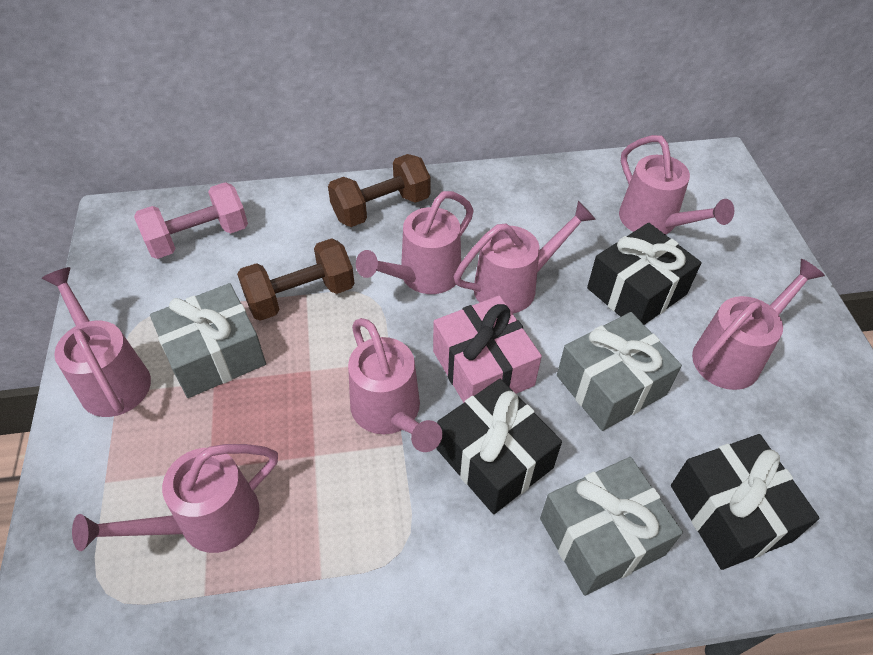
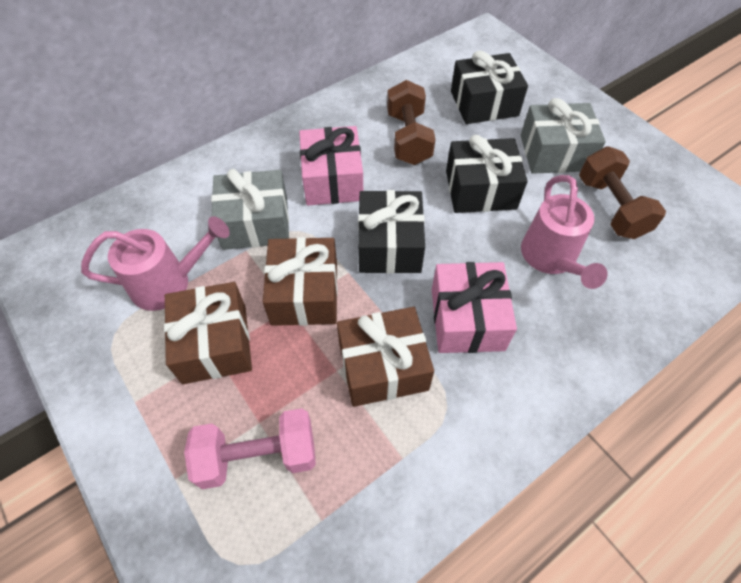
brown gift: 0 -> 3
grey gift: 3 -> 2
pink gift: 1 -> 2
pink watering can: 7 -> 2

